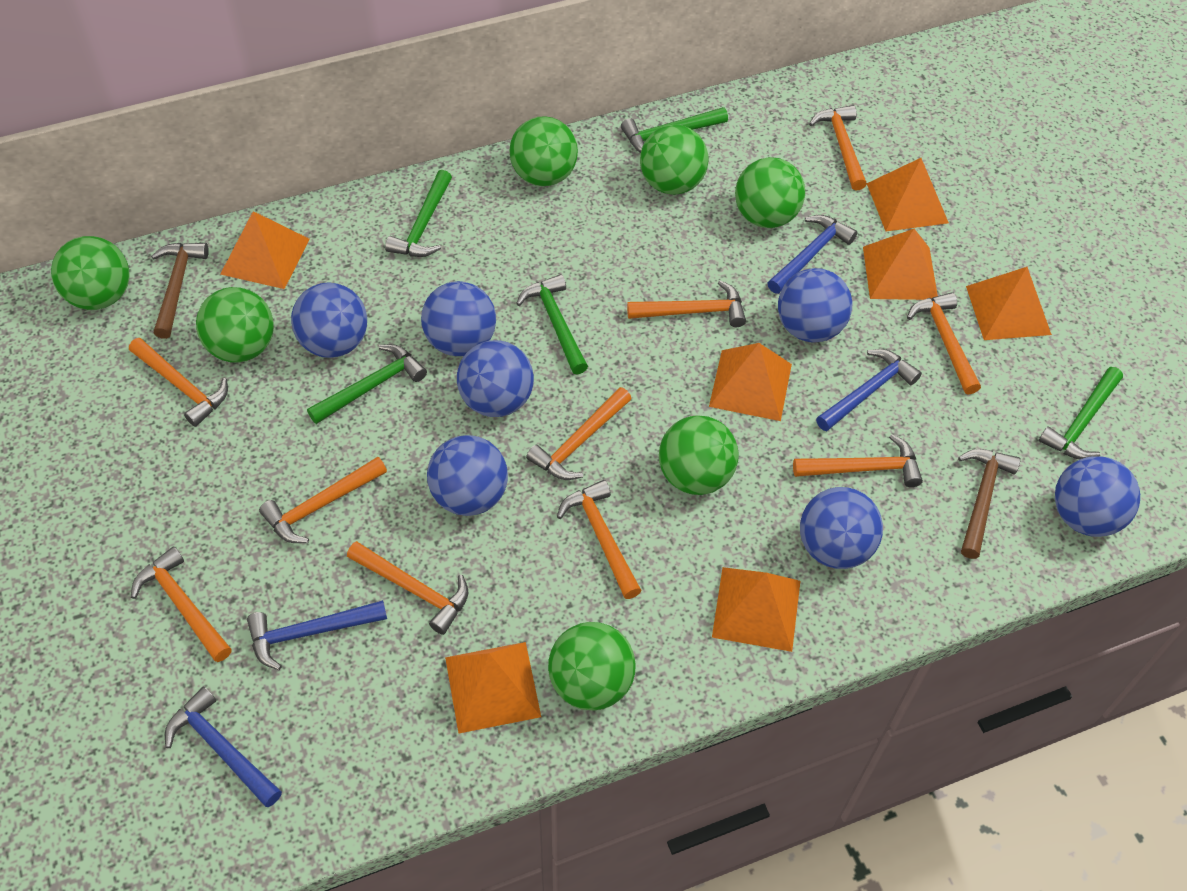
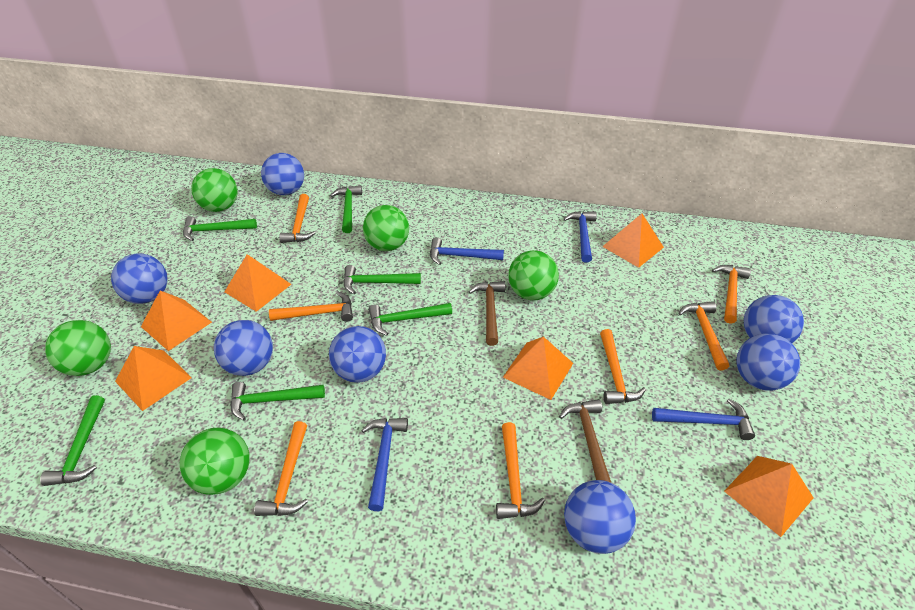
green ball: 7 -> 5
green hammer: 5 -> 6
orange hammer: 10 -> 7
orange pyramid: 7 -> 6

